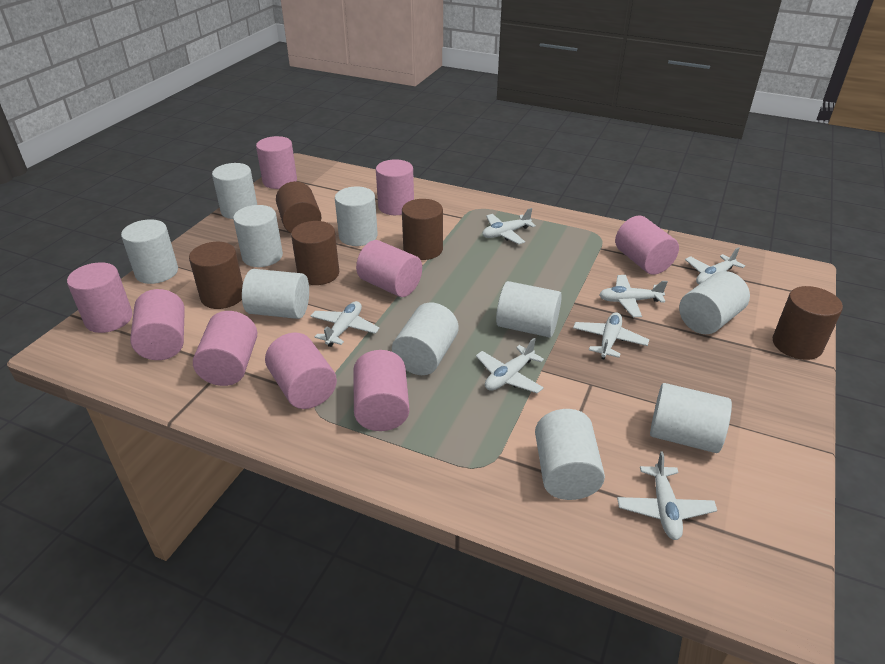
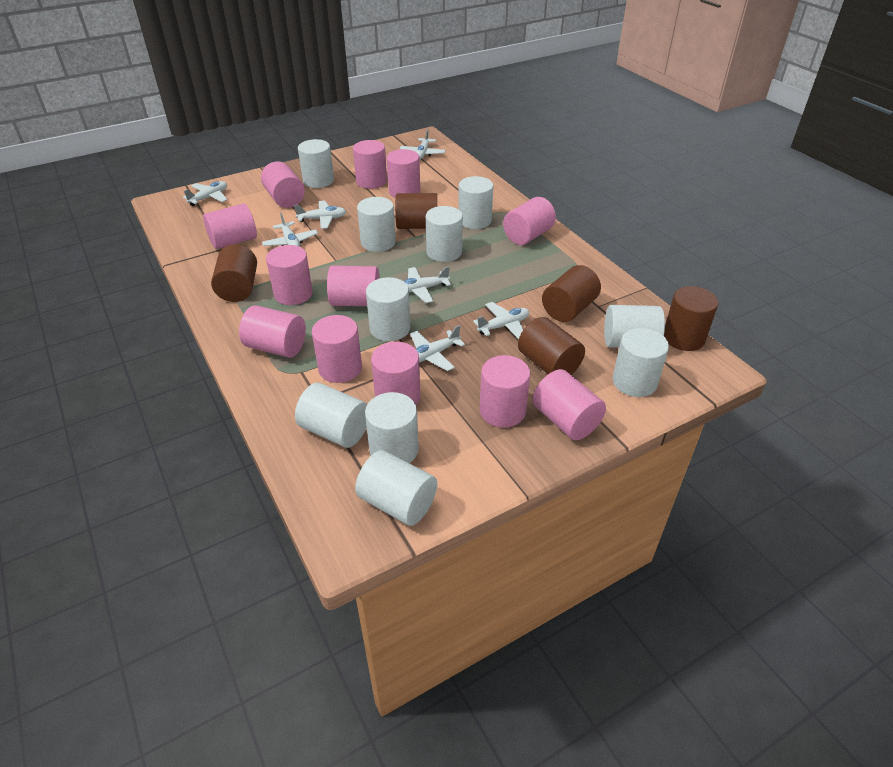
pink cylinder: 9 -> 12

